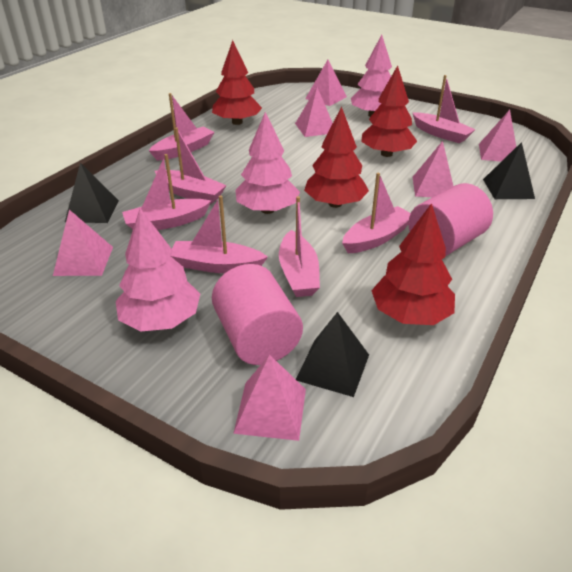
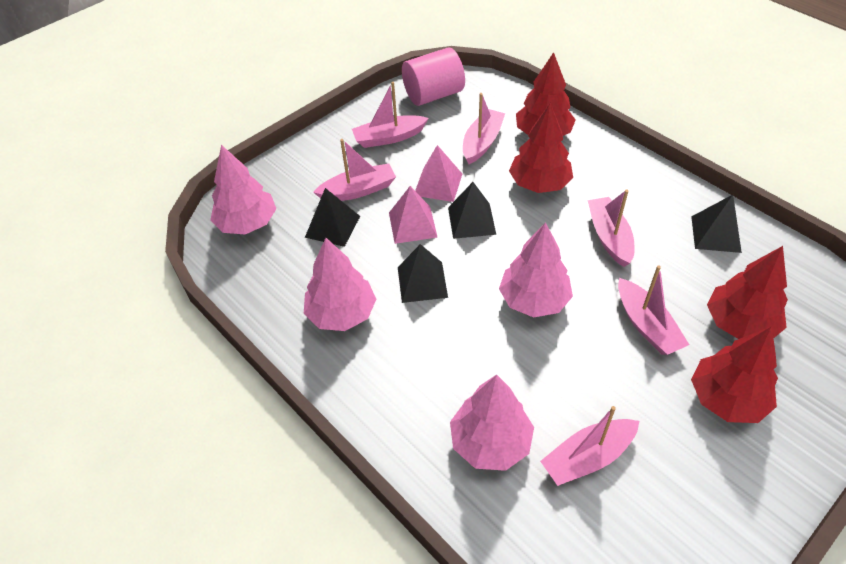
black pyramid: 3 -> 4
pink boat: 7 -> 6
pink cylinder: 2 -> 1
pink pyramid: 6 -> 2
pink tree: 3 -> 4

